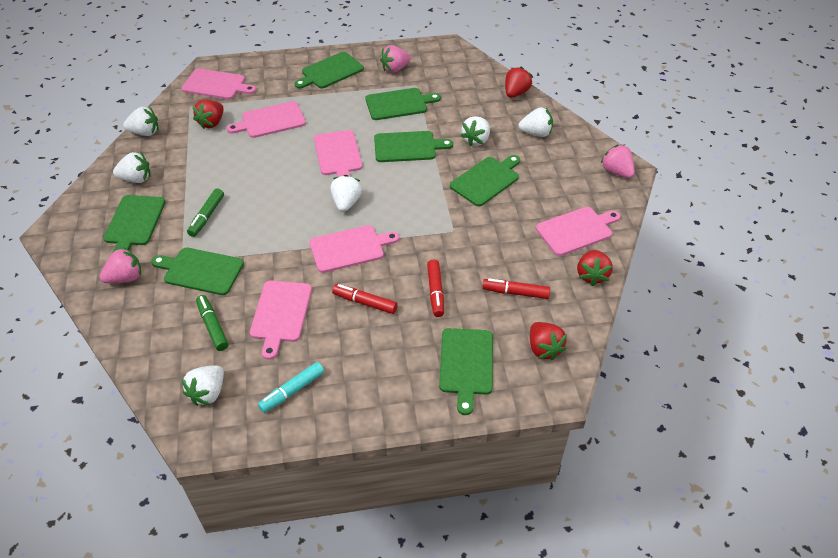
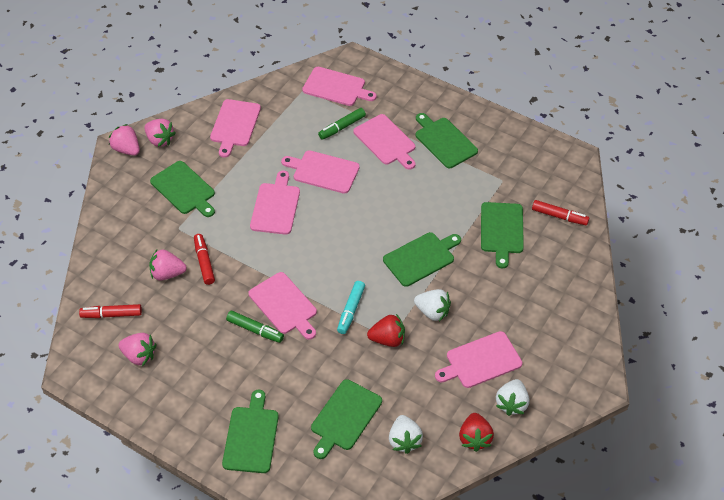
green cutting board: 7 -> 6
pink cutting board: 6 -> 7
pink strawberry: 3 -> 4
red strawberry: 4 -> 2
white strawberry: 6 -> 3

